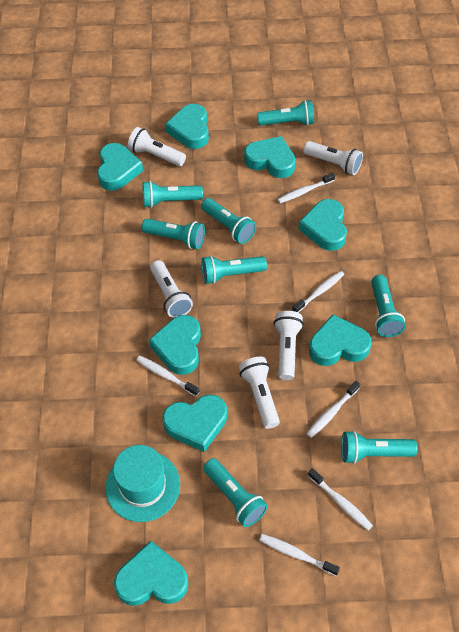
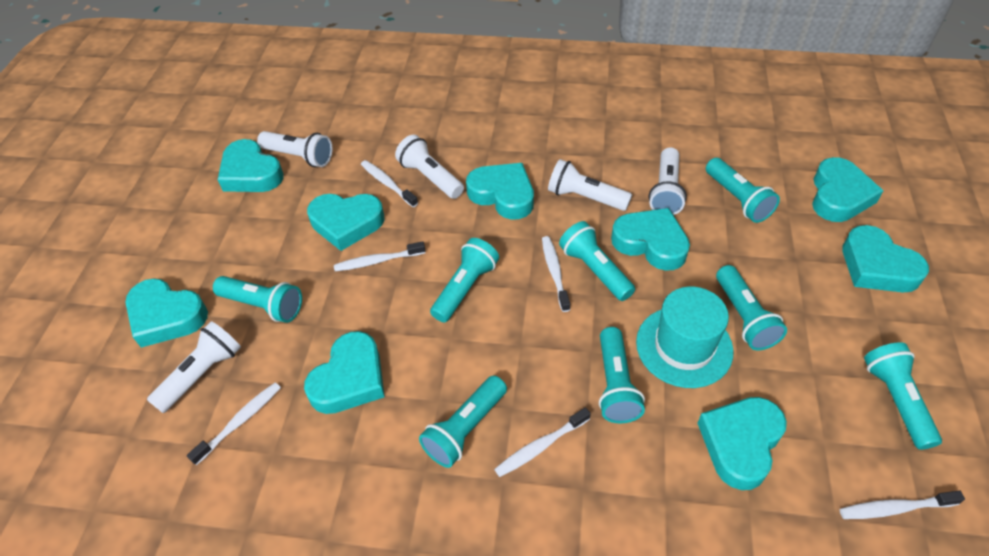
turquoise heart: 8 -> 9

